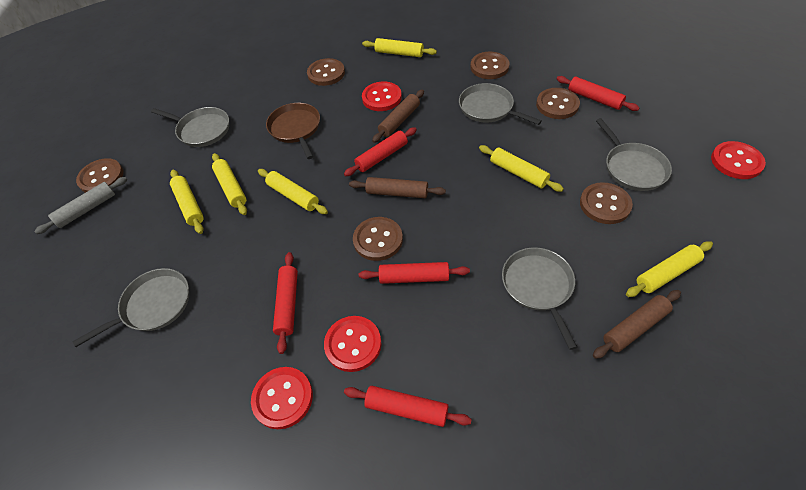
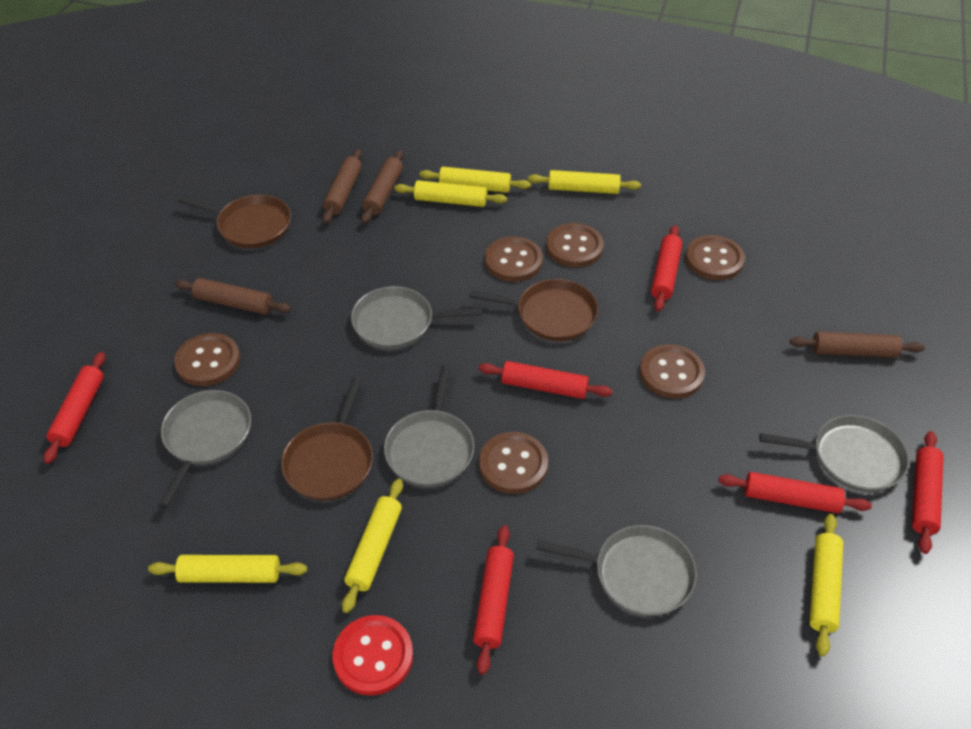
brown pan: 1 -> 3
brown rolling pin: 3 -> 4
grey rolling pin: 1 -> 0
red button: 4 -> 1
red rolling pin: 5 -> 6

